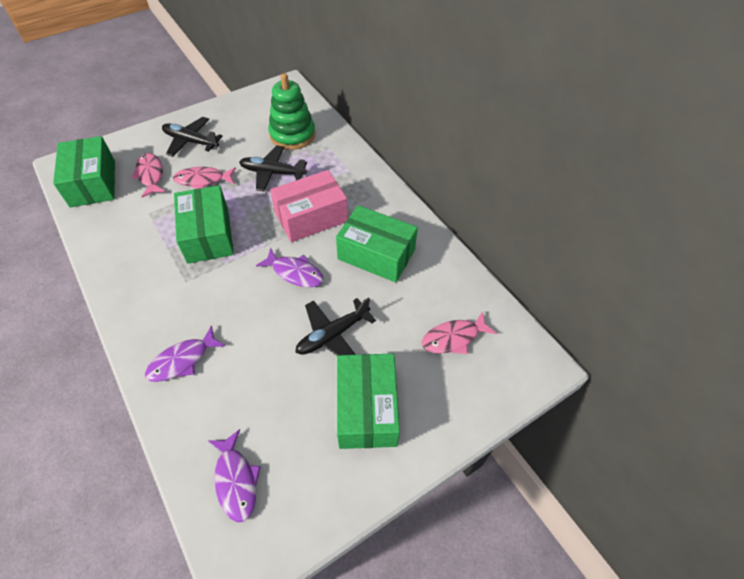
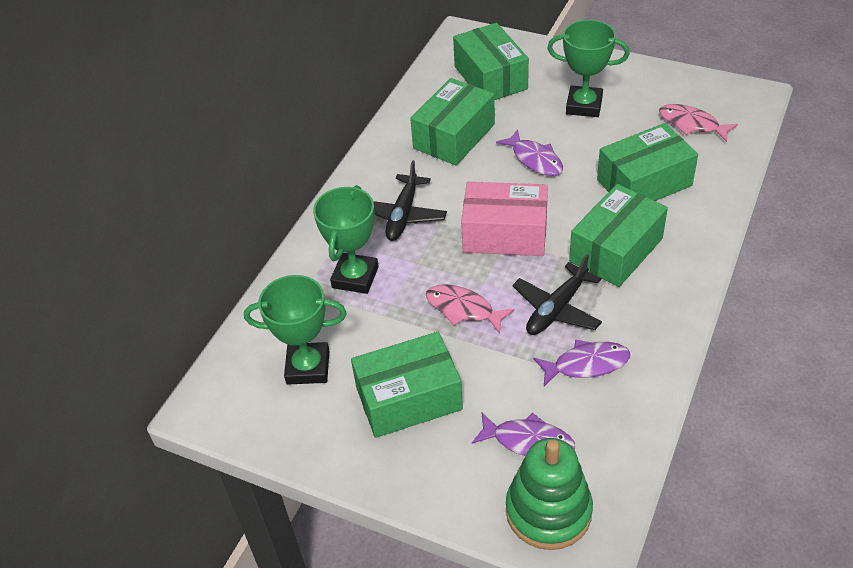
black plane: 3 -> 2
green box: 4 -> 5
green trophy: 0 -> 3
pink fish: 3 -> 2

